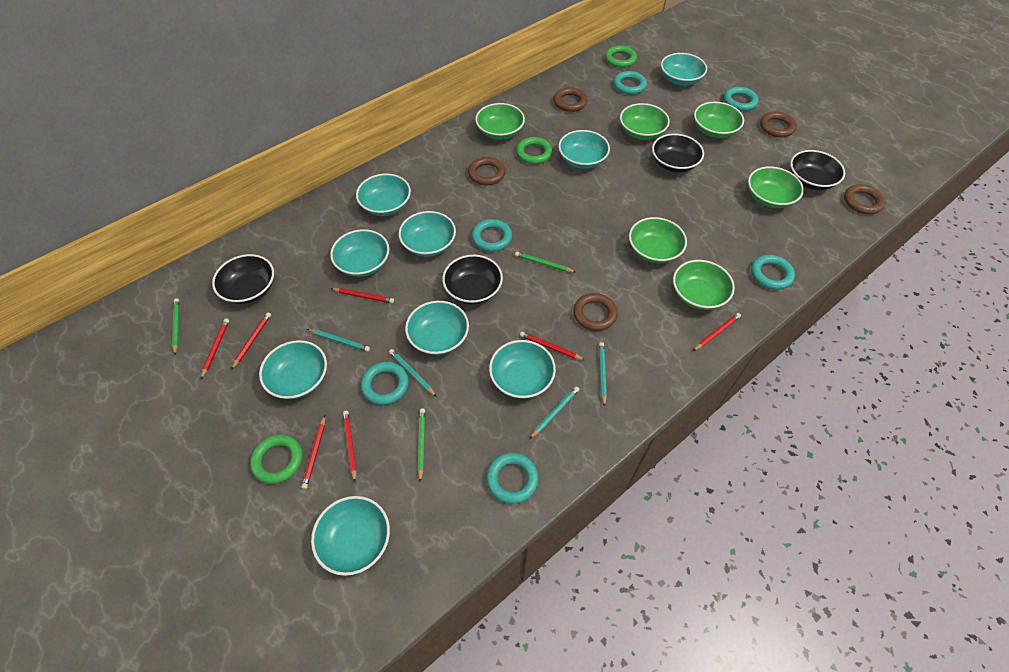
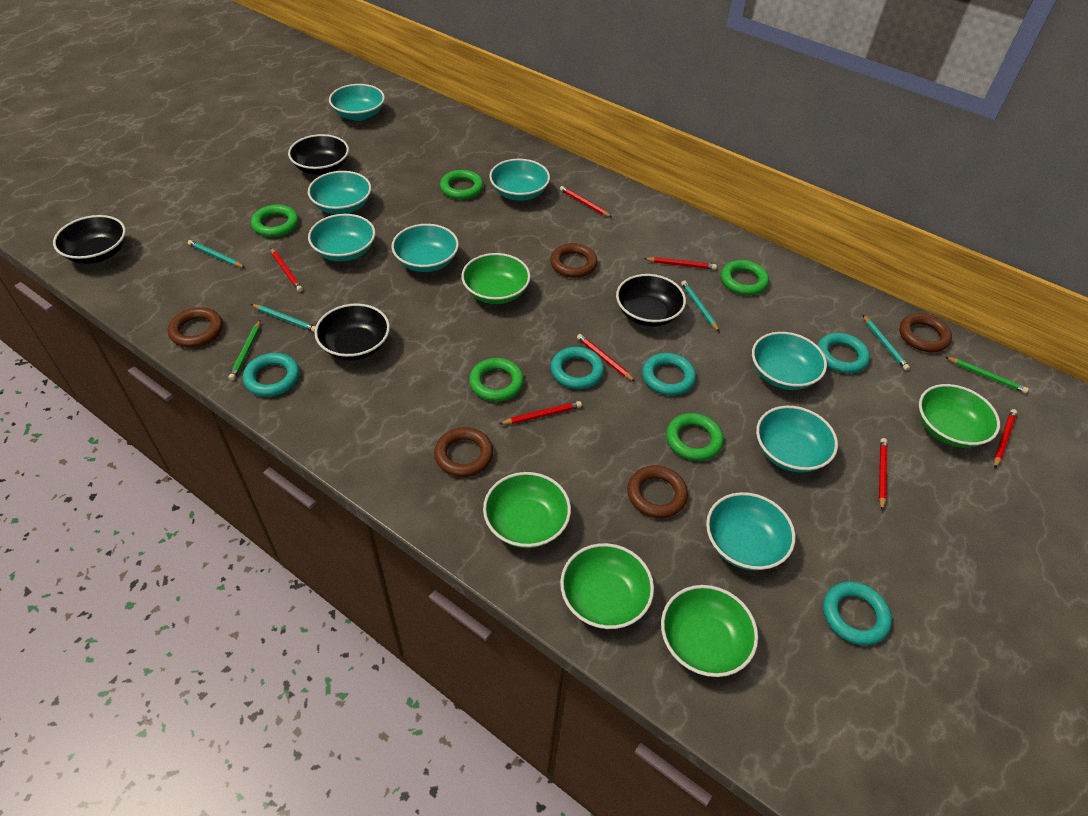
green bowl: 6 -> 5
green pencil: 3 -> 2
green ring: 3 -> 5
turquoise bowl: 9 -> 8
turquoise ring: 6 -> 5

